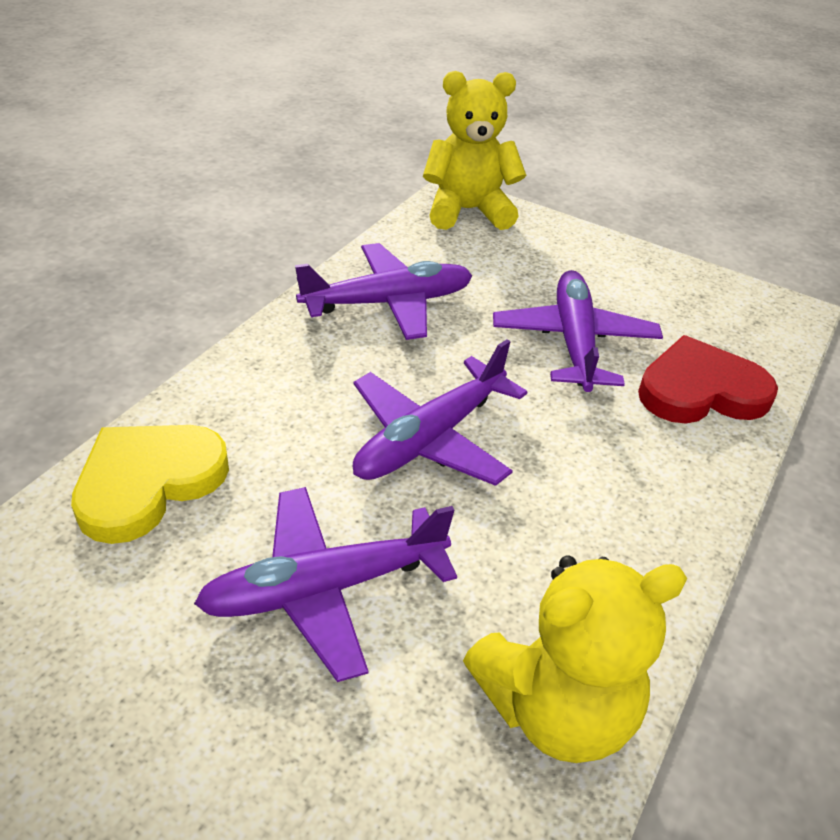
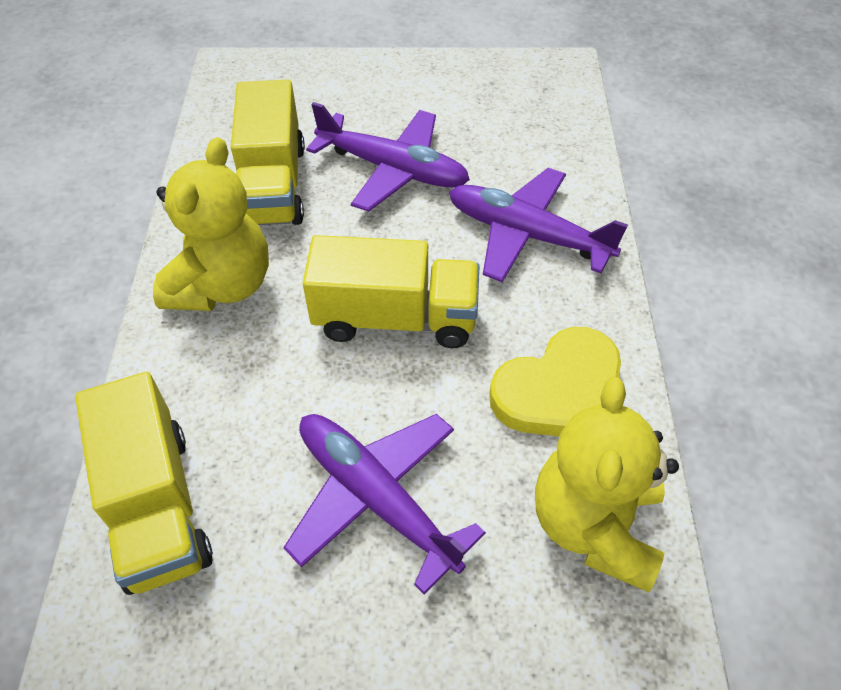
purple plane: 4 -> 3
red heart: 1 -> 0
yellow truck: 0 -> 3

